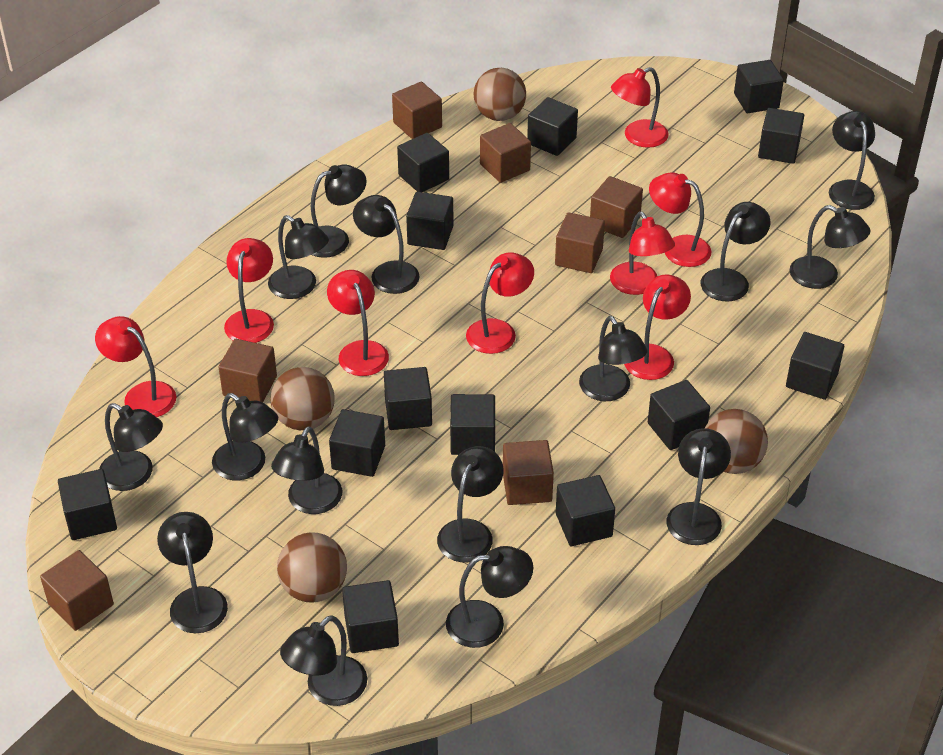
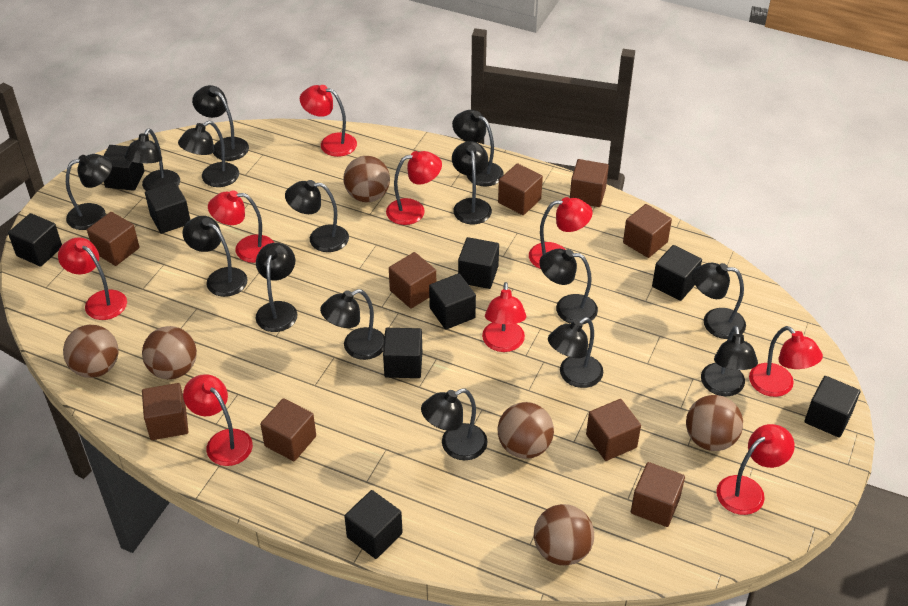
black cube: 13 -> 9
brown ball: 4 -> 6
brown cube: 7 -> 9
red lamp: 8 -> 9

